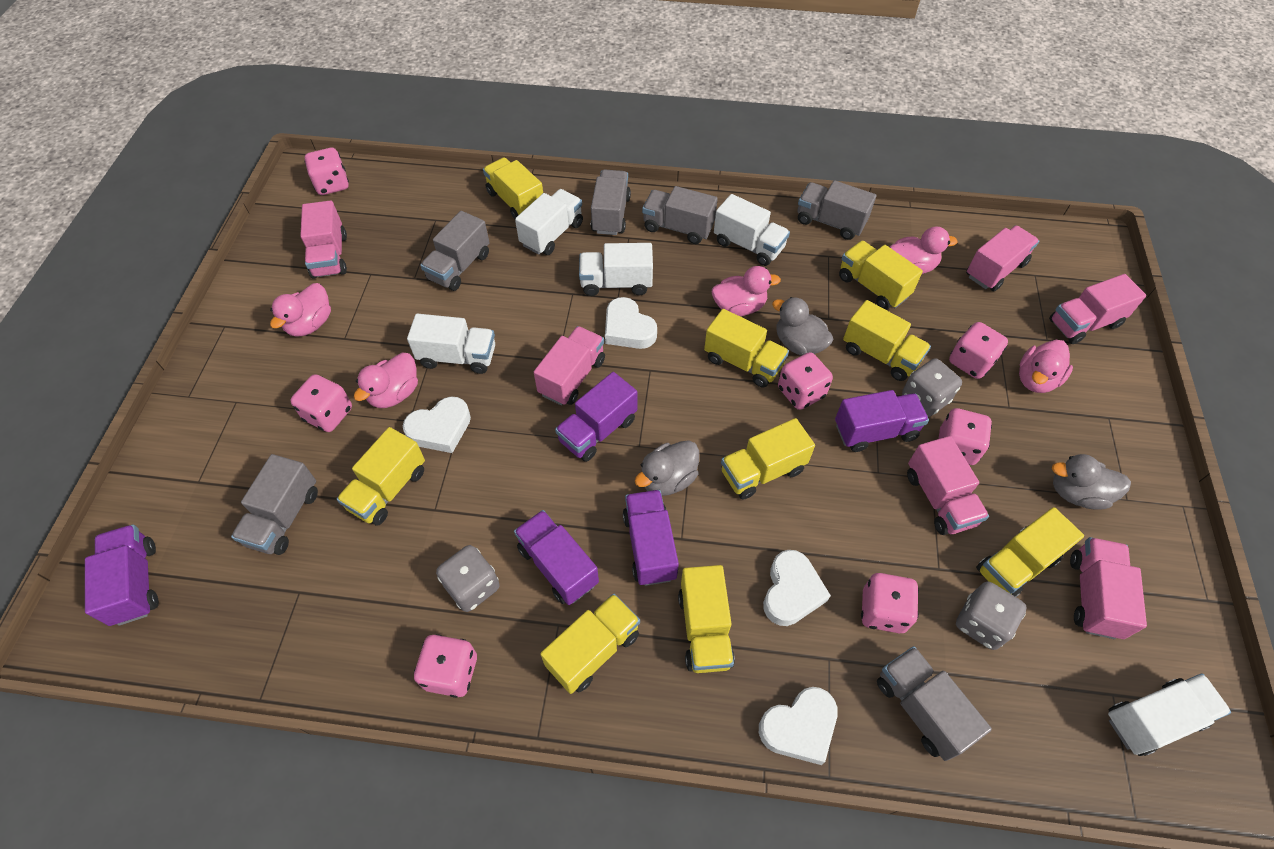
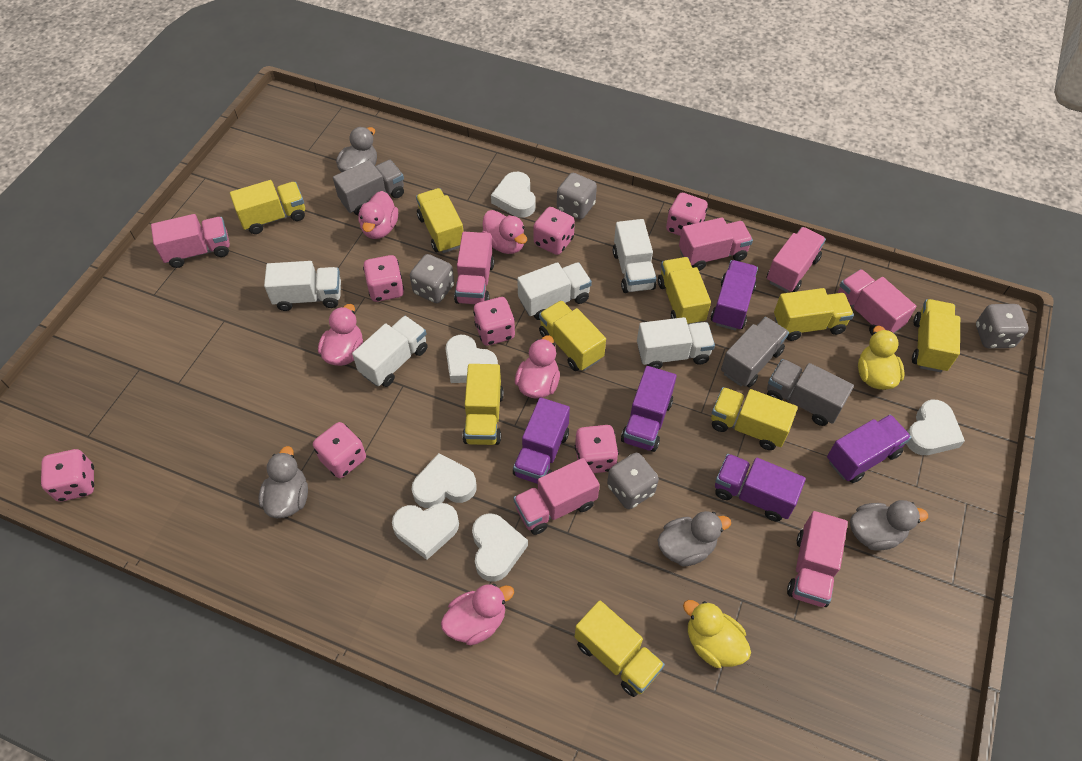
grey dice: 3 -> 4
grey duck: 3 -> 4
grey truck: 6 -> 3
pink truck: 6 -> 7
white heart: 4 -> 6
yellow duck: 0 -> 2

